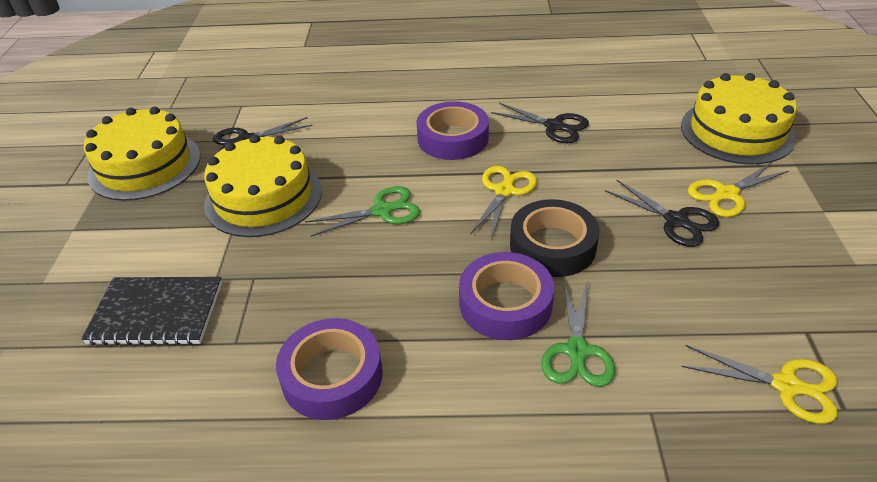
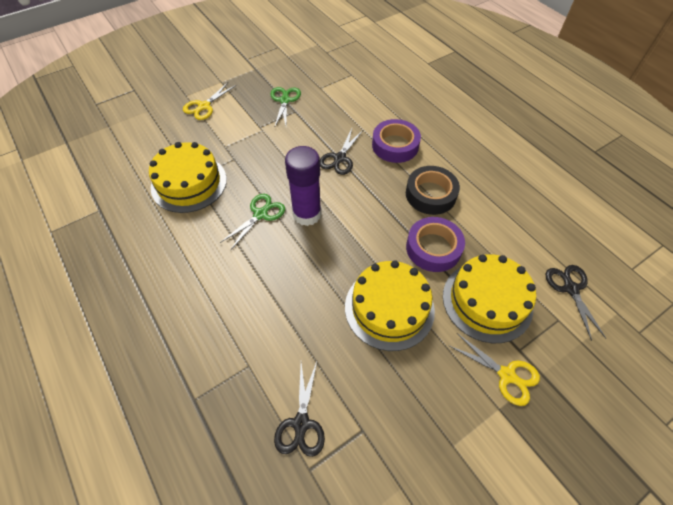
black notebook: 1 -> 0
purple glue stick: 0 -> 1
purple tape: 3 -> 2
yellow scissors: 3 -> 2

